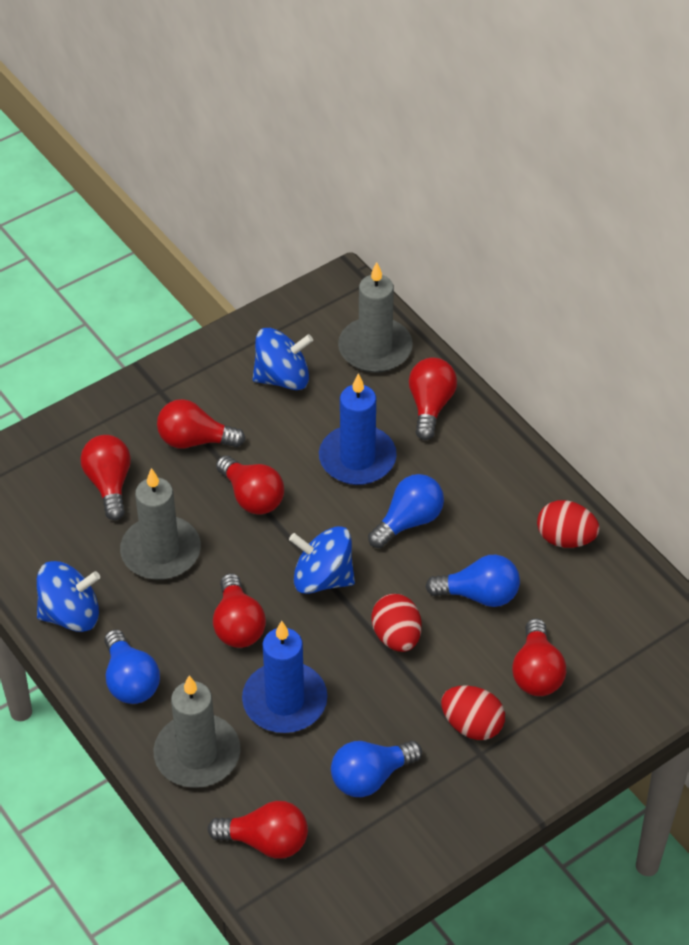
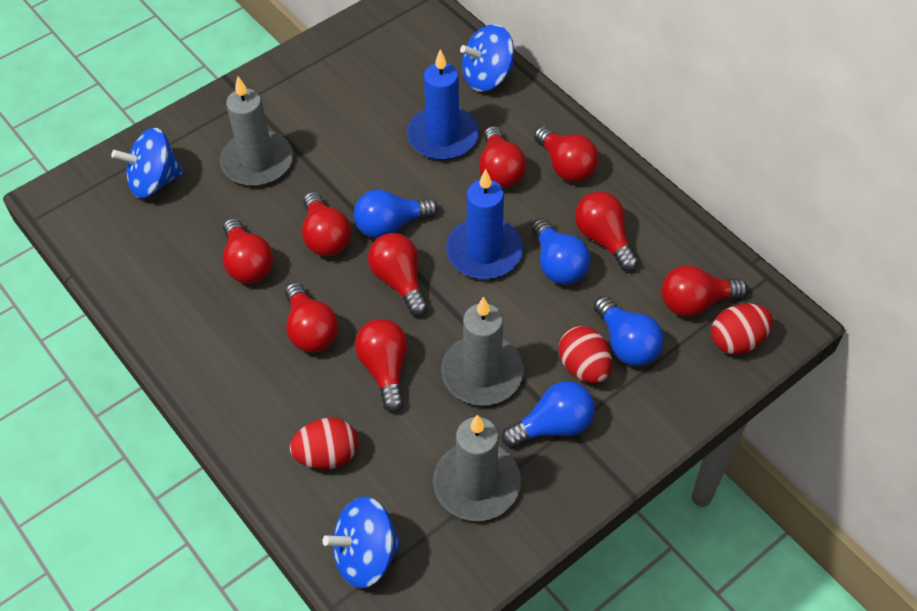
red light bulb: 7 -> 9

